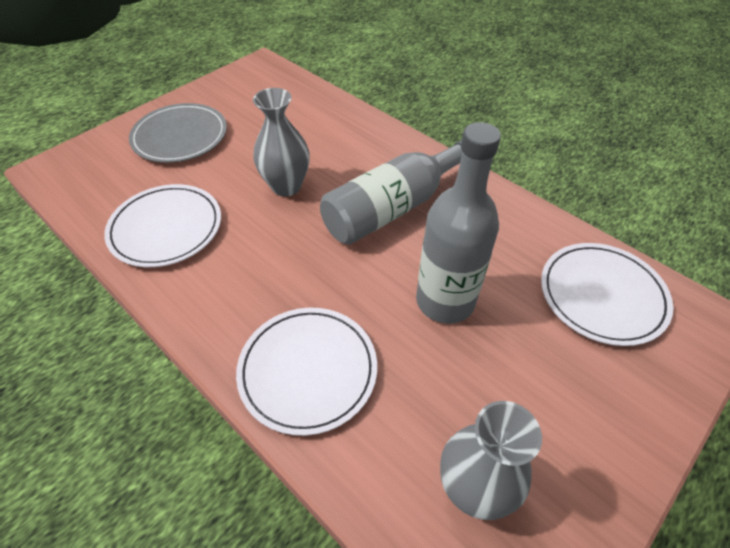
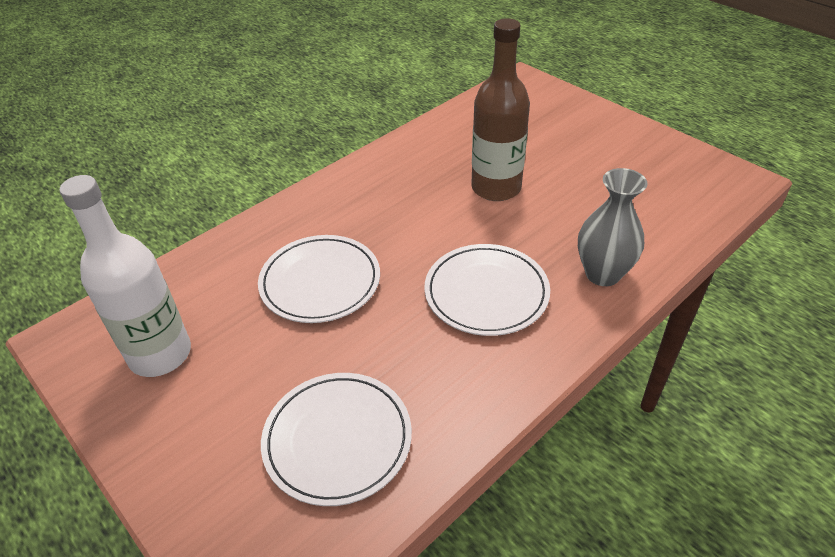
brown bottle: 0 -> 1
grey bottle: 2 -> 0
grey plate: 1 -> 0
grey vase: 2 -> 1
white bottle: 0 -> 1

